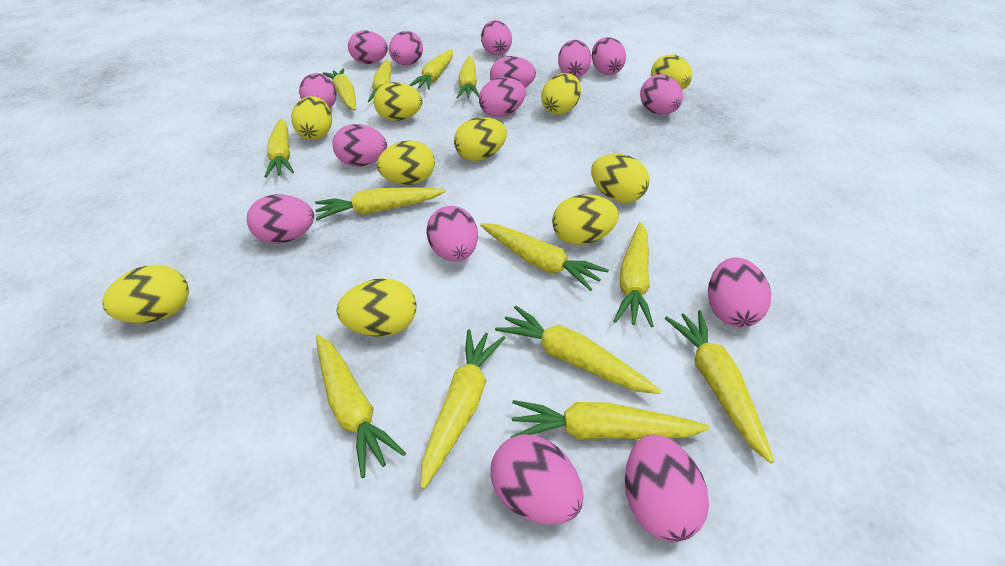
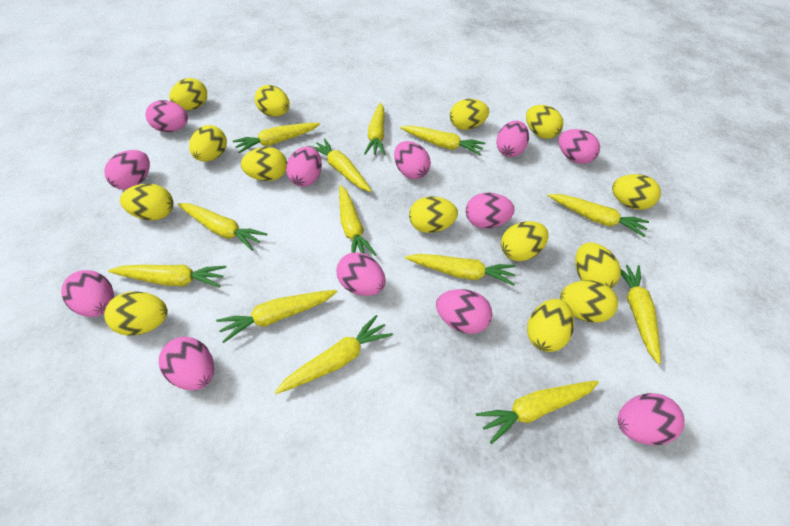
pink egg: 15 -> 12
yellow egg: 10 -> 14

